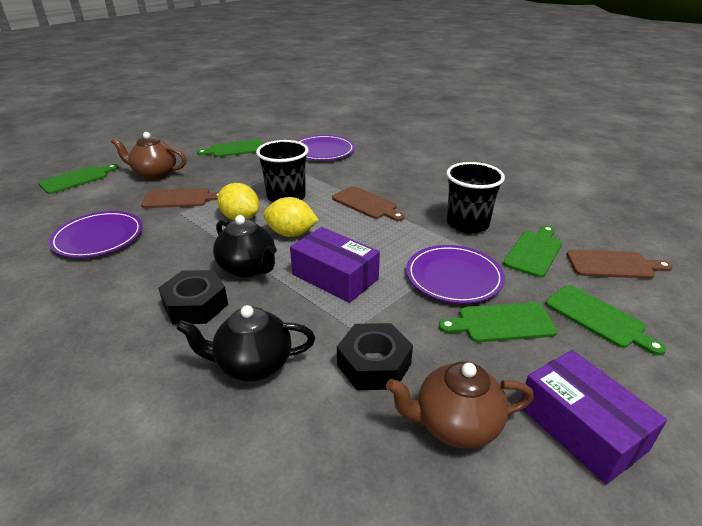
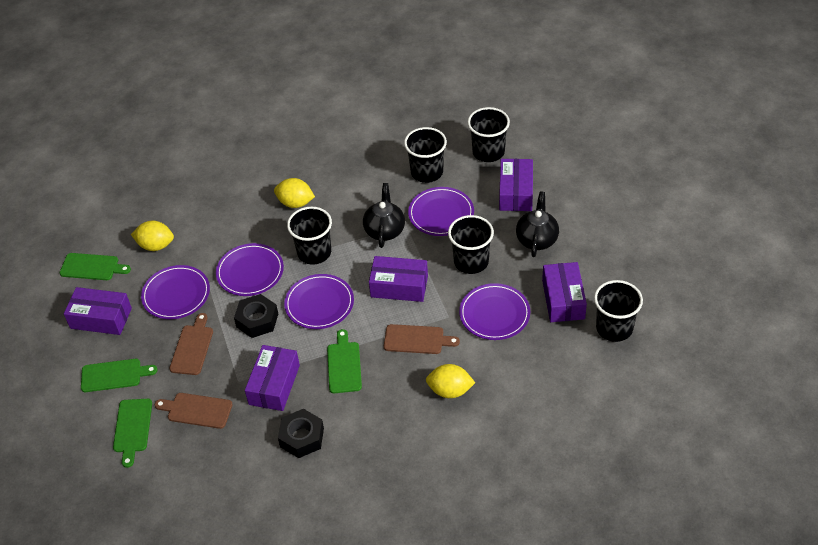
black cup: 2 -> 5
brown teapot: 2 -> 0
green cutting board: 5 -> 4
purple box: 2 -> 5
purple plate: 3 -> 5
yellow lemon: 2 -> 3

